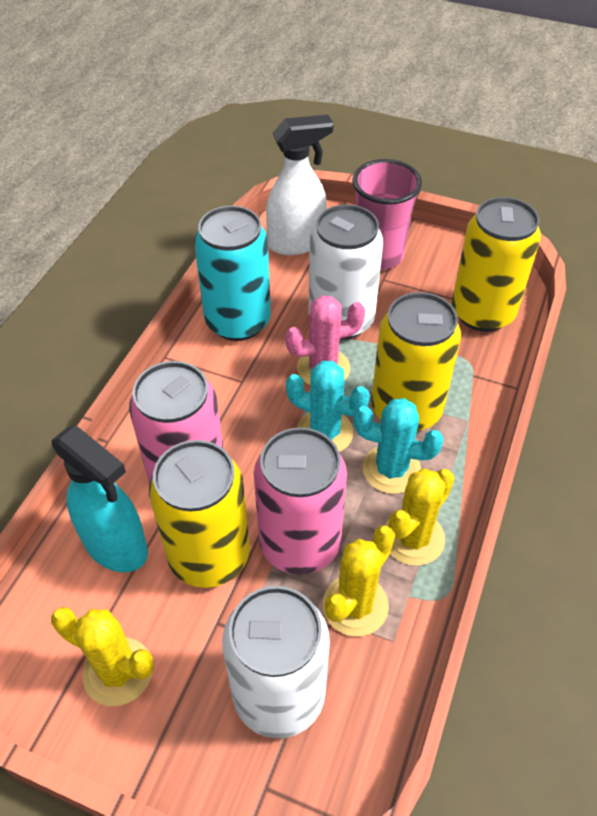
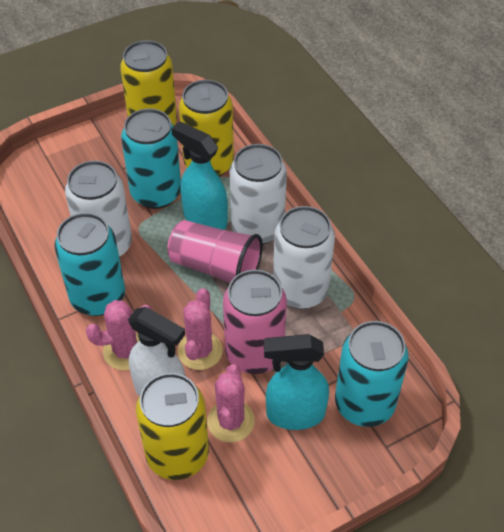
pink cactus: 1 -> 3
pink can: 2 -> 1
turquoise cactus: 2 -> 0
turquoise can: 1 -> 3
turquoise spray bottle: 1 -> 2
white can: 2 -> 3
yellow cactus: 3 -> 0

